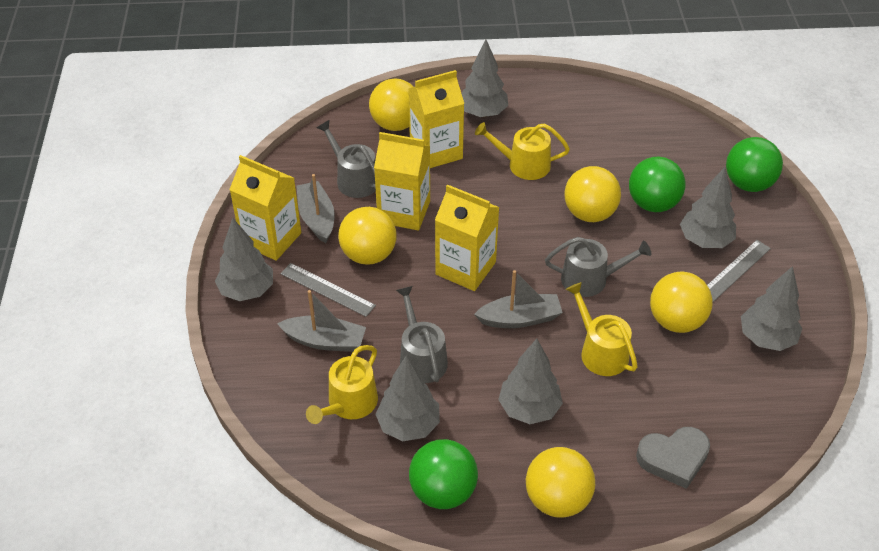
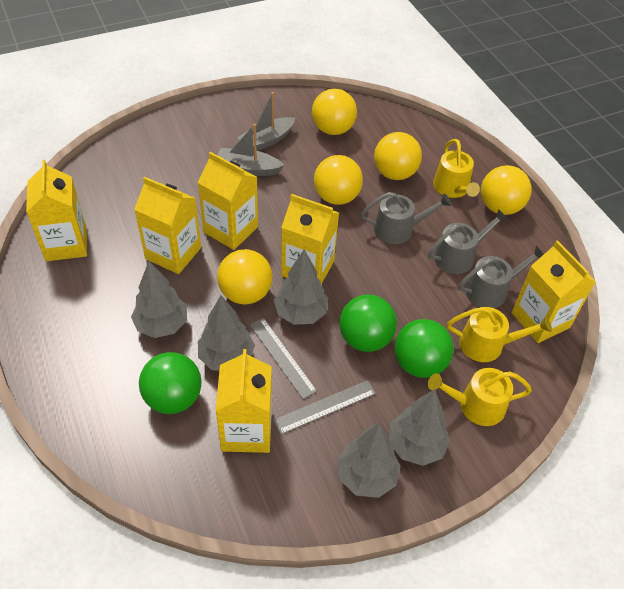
grey boat: 3 -> 2
grey heart: 1 -> 0
grey tree: 6 -> 5
yellow carton: 4 -> 6

